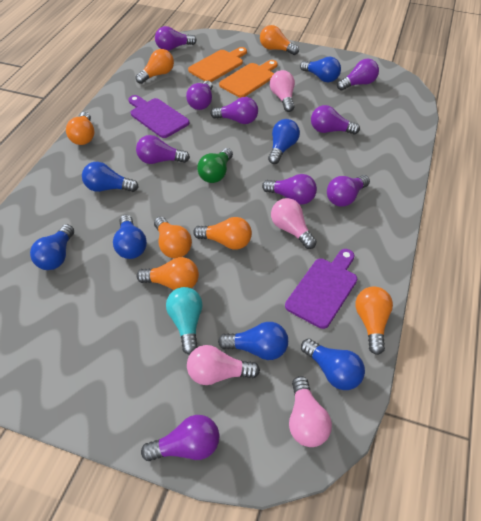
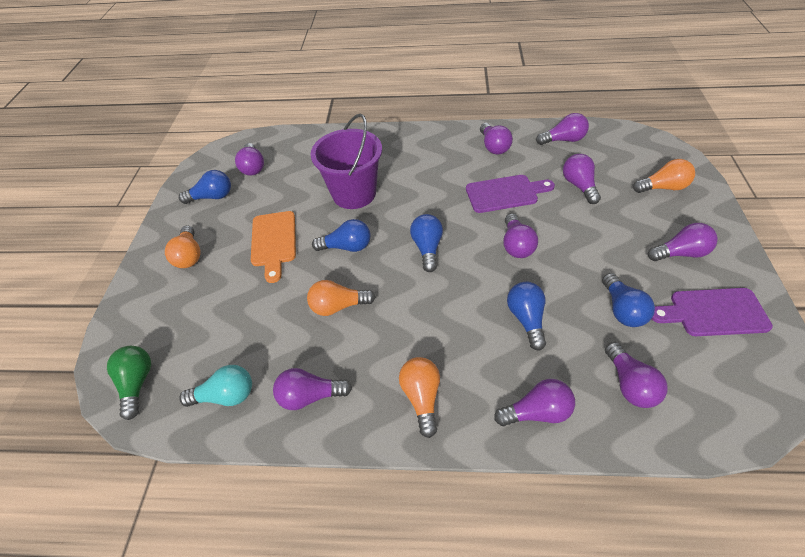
blue light bulb: 7 -> 5
orange cutting board: 2 -> 1
orange light bulb: 7 -> 4
pink light bulb: 4 -> 0
purple bucket: 0 -> 1

